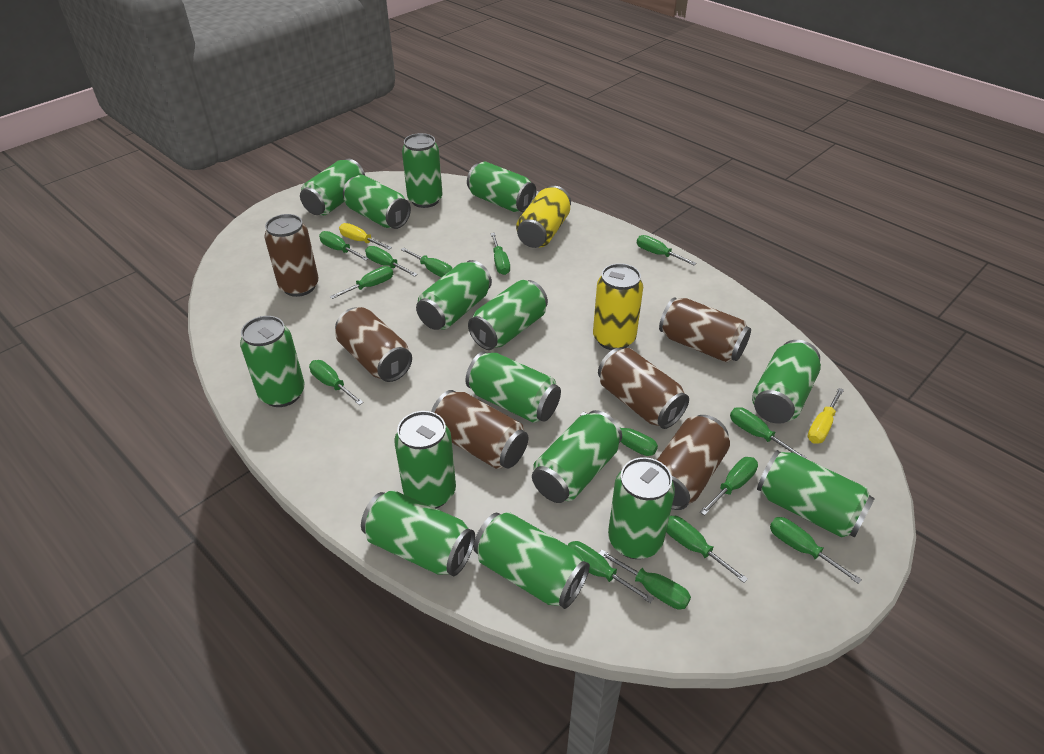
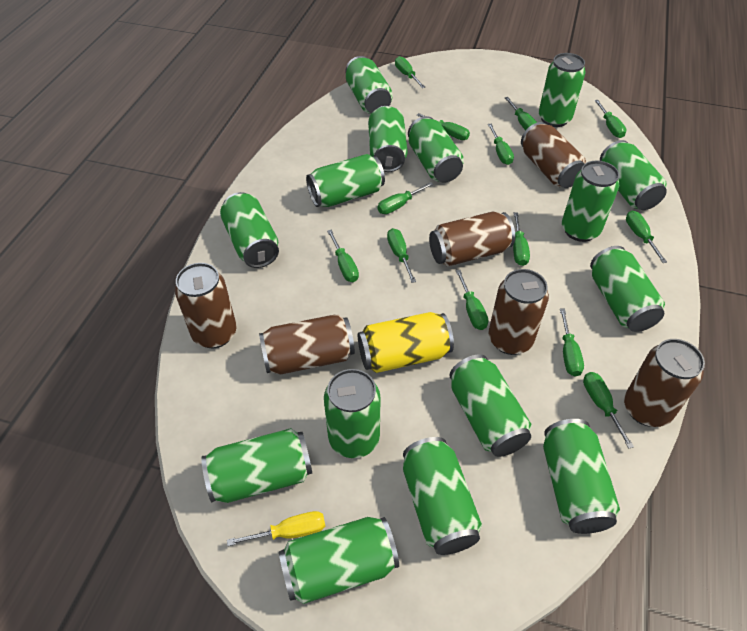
green screwdriver: 14 -> 13
yellow can: 2 -> 1
yellow screwdriver: 2 -> 1

